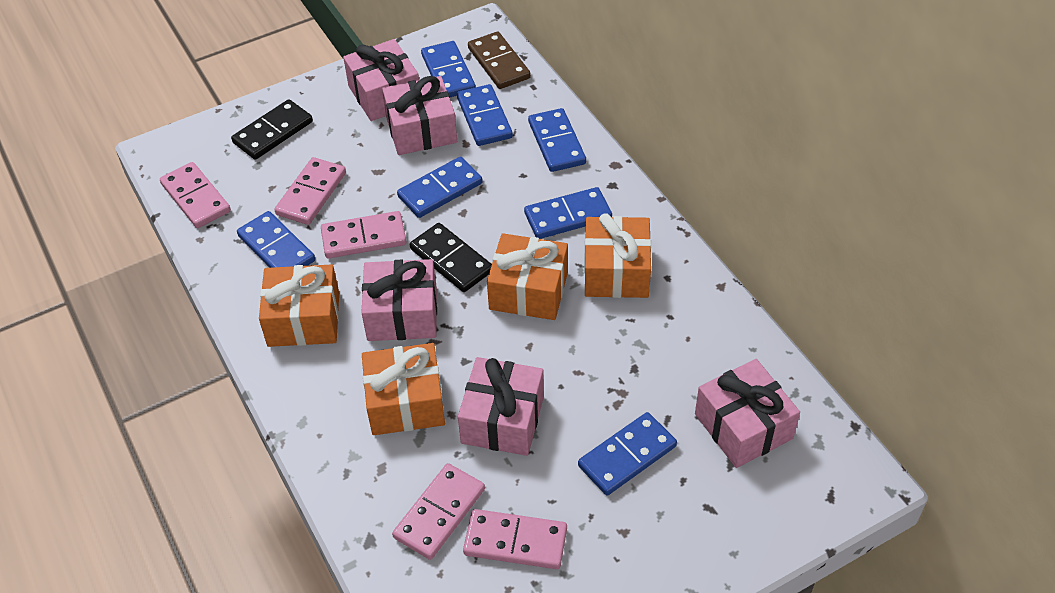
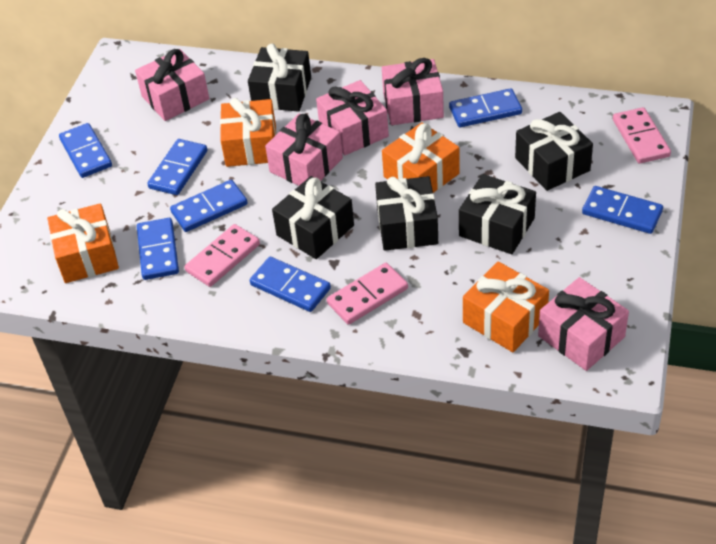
black domino: 2 -> 0
black gift: 0 -> 5
brown domino: 1 -> 0
pink domino: 5 -> 3

